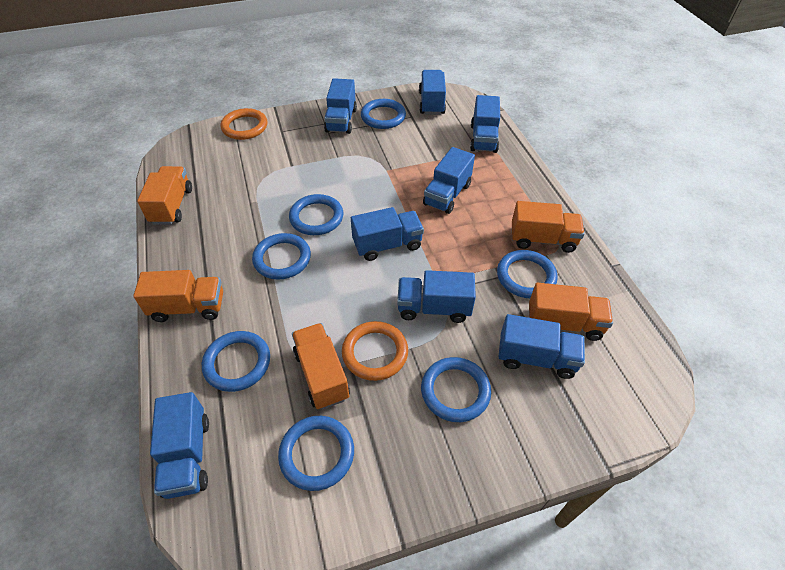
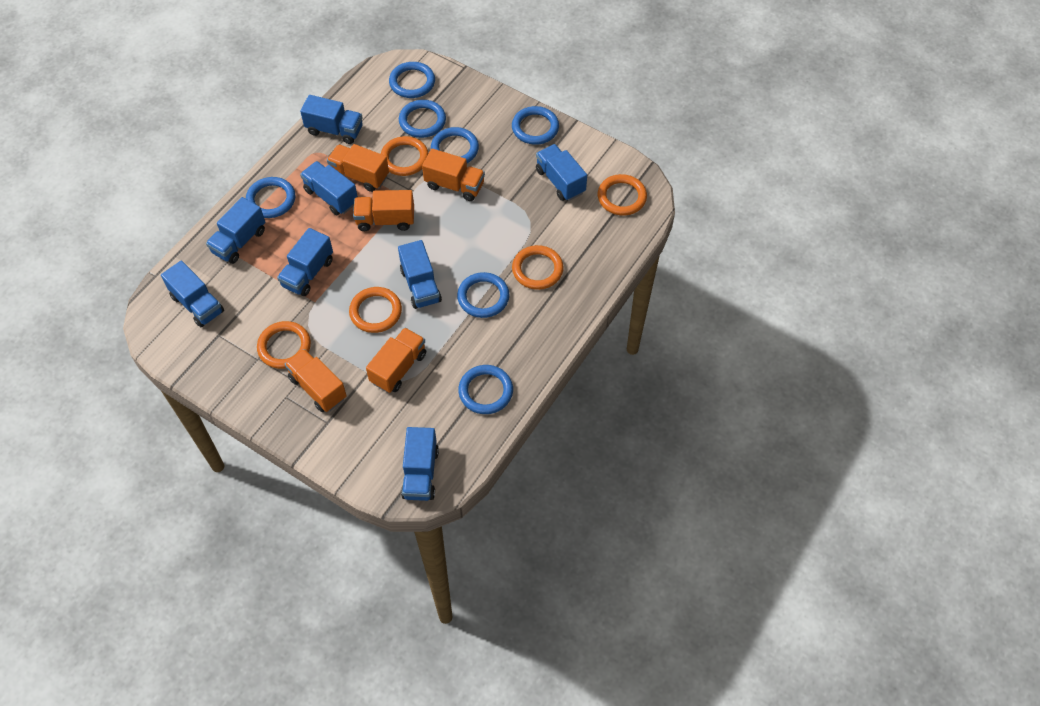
orange ring: 2 -> 5

